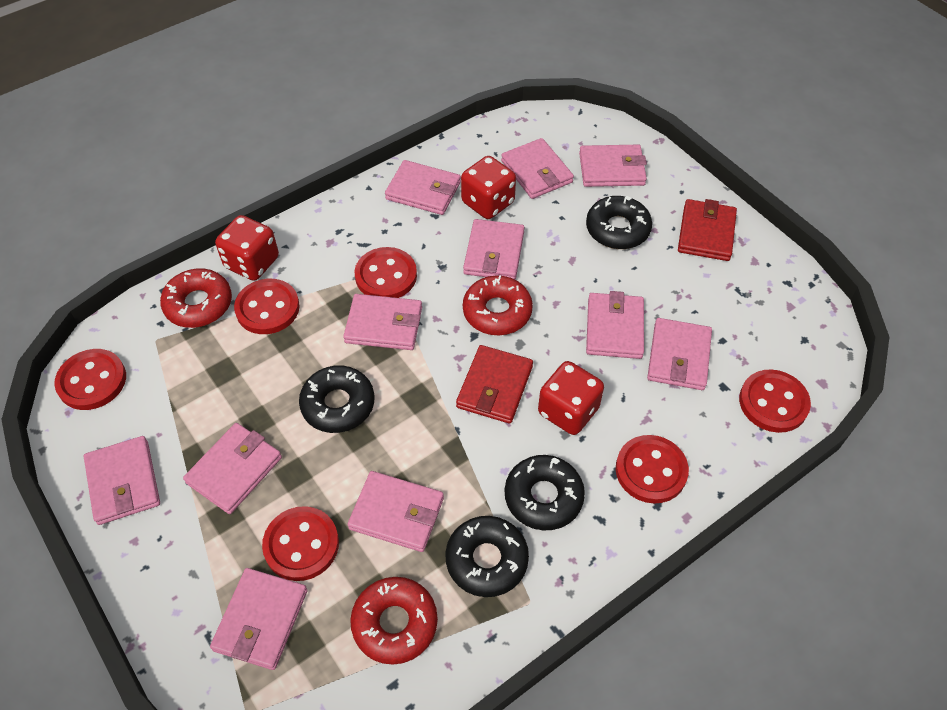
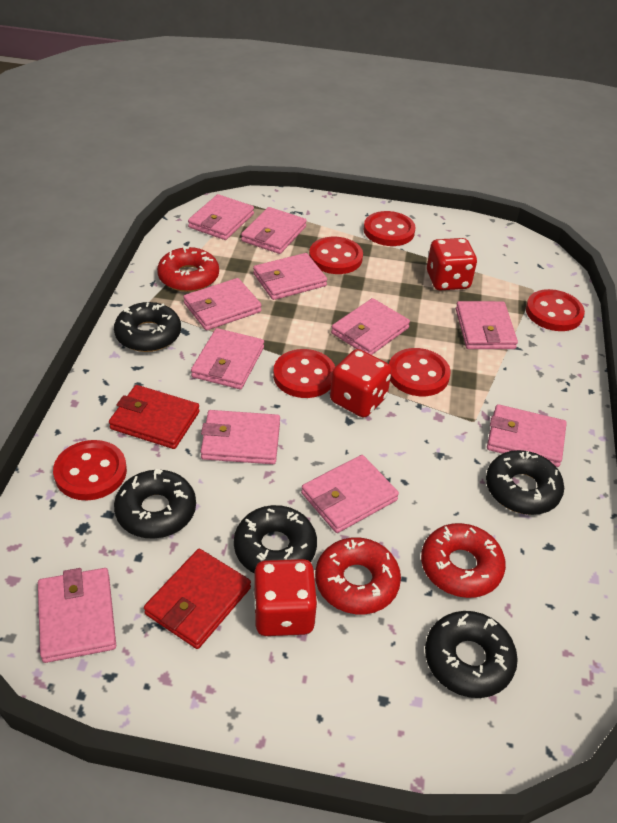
black donut: 4 -> 5

